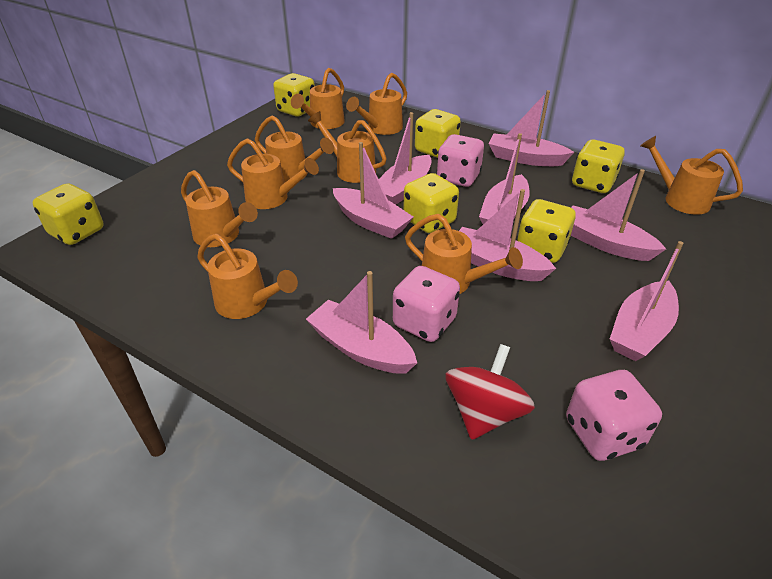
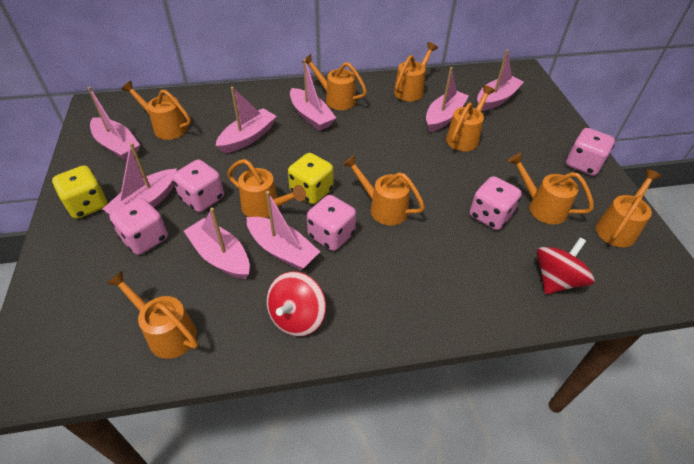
pink dice: 3 -> 5
red spinning top: 1 -> 2
yellow dice: 6 -> 2

